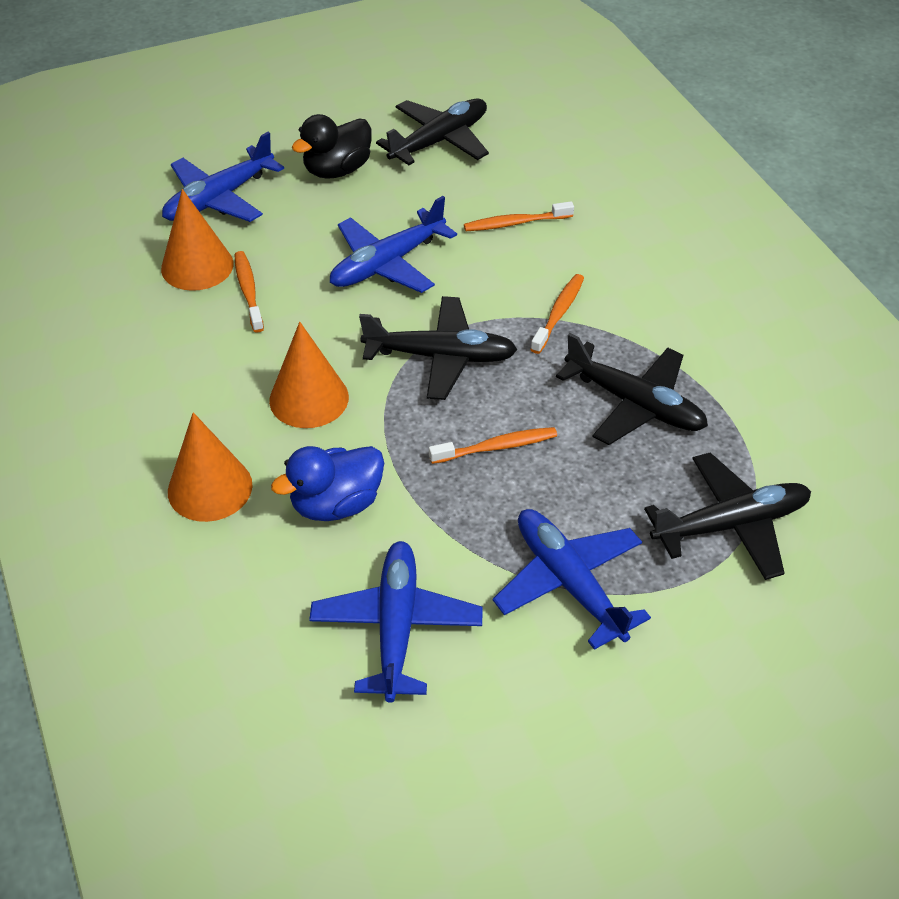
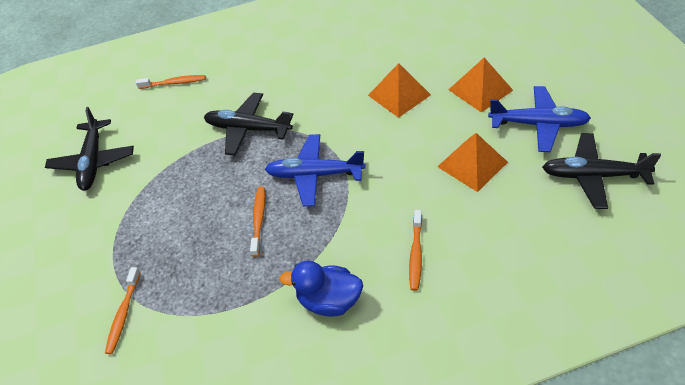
black duck: 1 -> 0
black plane: 4 -> 3
blue plane: 4 -> 2
orange cone: 3 -> 0
orange pyramid: 0 -> 3

